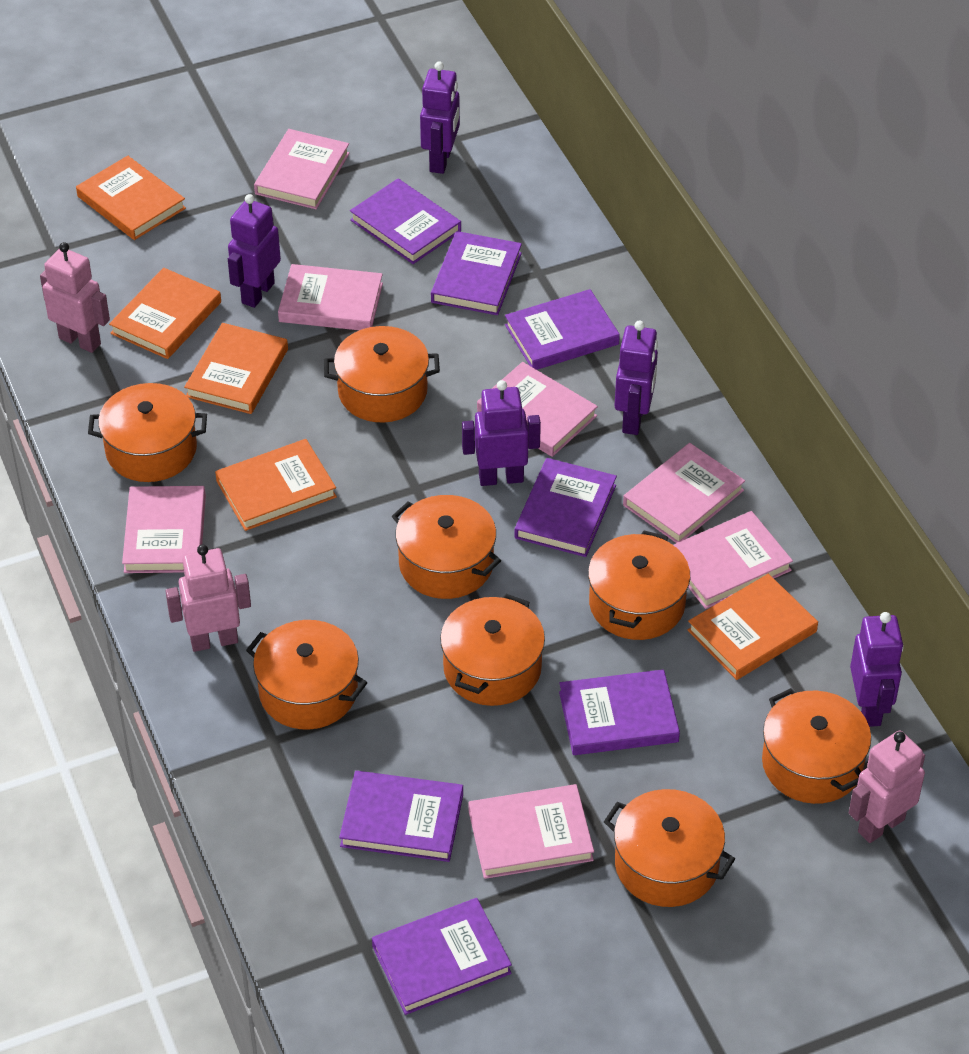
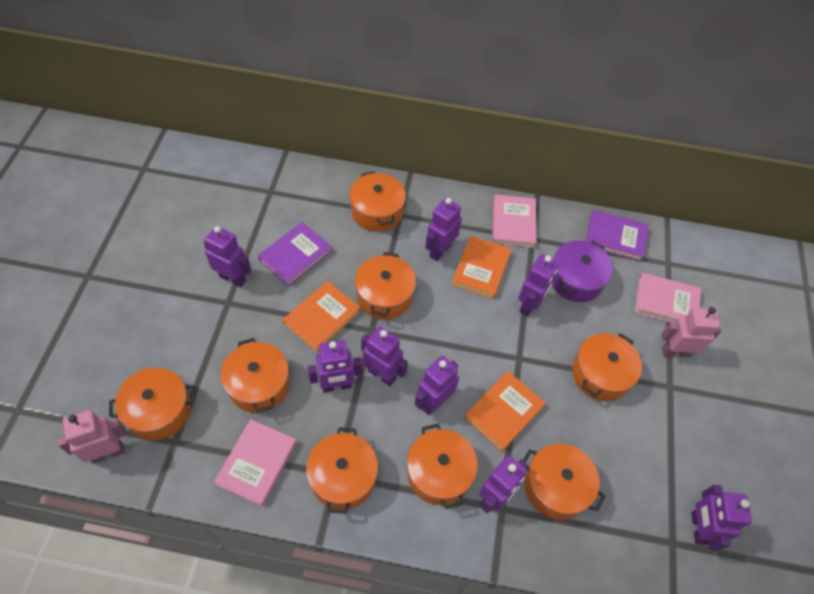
orange book: 5 -> 3
pink book: 7 -> 3
pink robot: 3 -> 2
purple book: 7 -> 2
purple pot: 0 -> 1
purple robot: 5 -> 8

